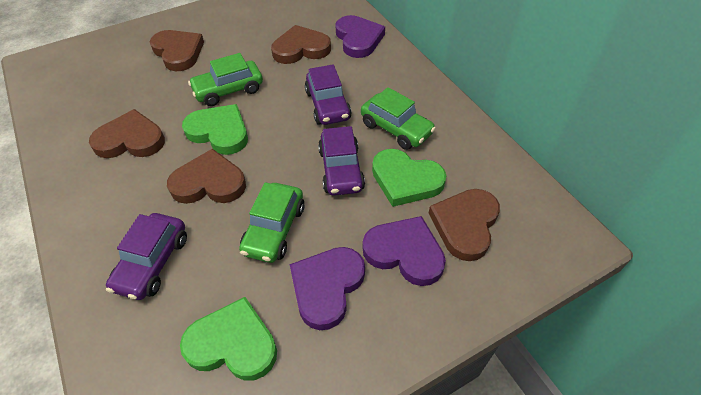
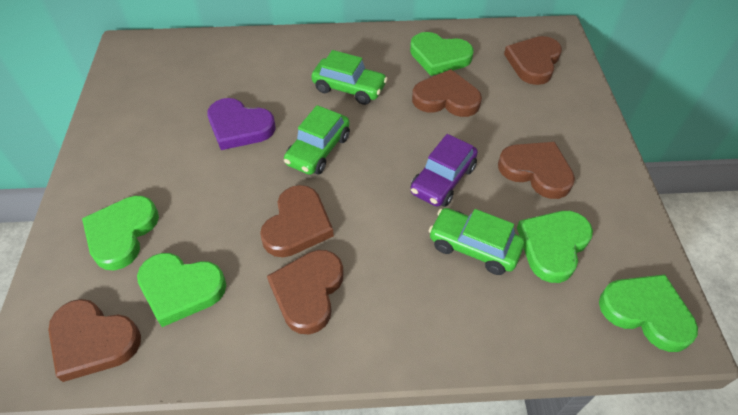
brown heart: 5 -> 6
green heart: 3 -> 5
purple car: 3 -> 1
purple heart: 3 -> 1

